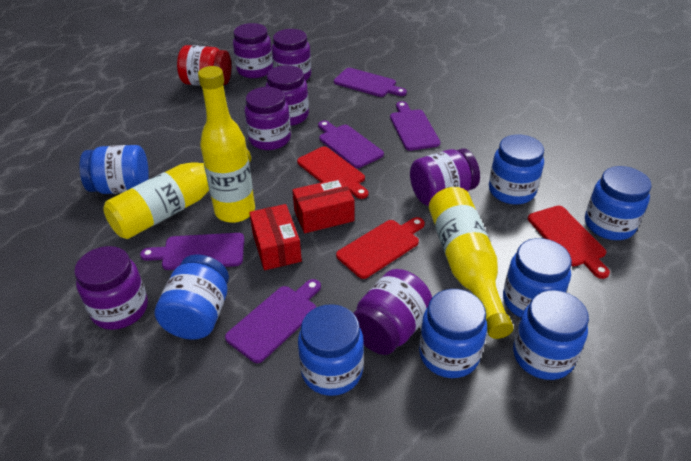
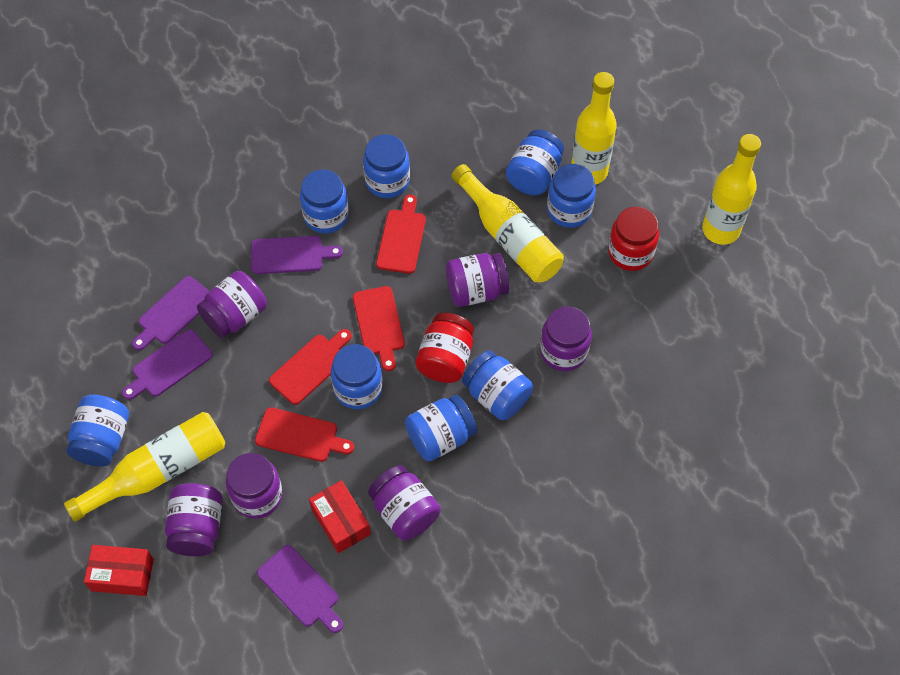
purple cutting board: 5 -> 4
purple jar: 7 -> 6
red cutting board: 3 -> 4
red jar: 1 -> 2
yellow bottle: 3 -> 4

